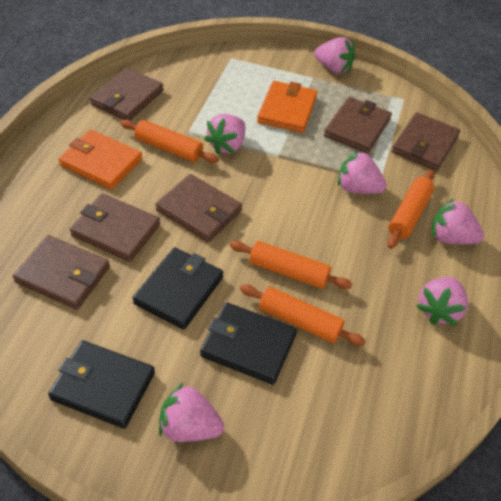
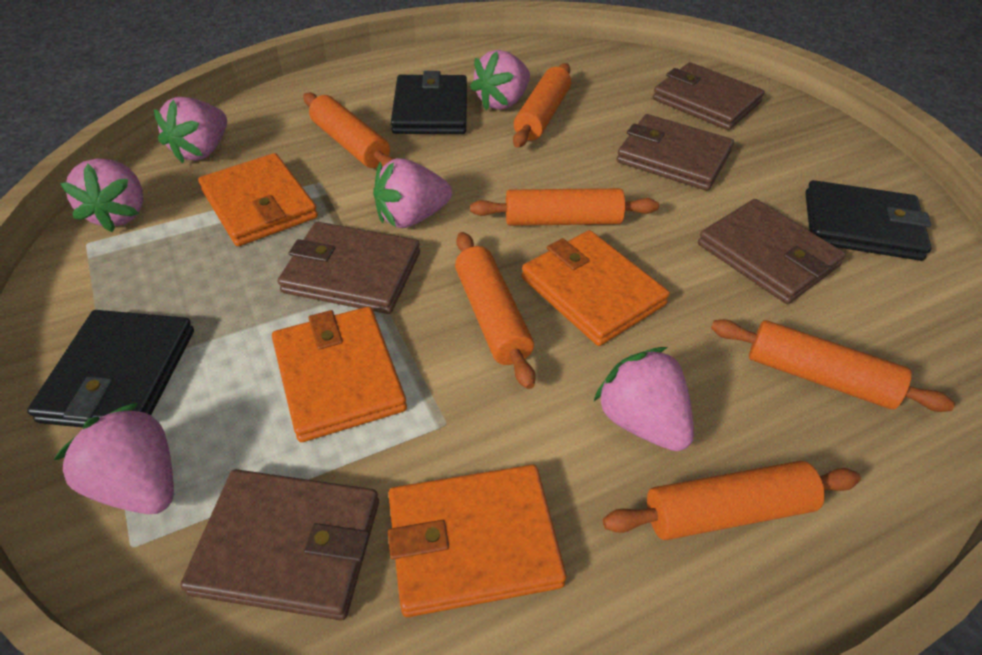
brown wallet: 6 -> 5
orange rolling pin: 4 -> 6
orange wallet: 2 -> 4

